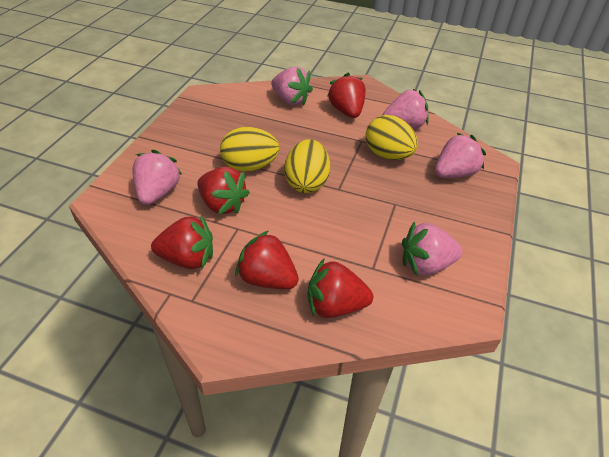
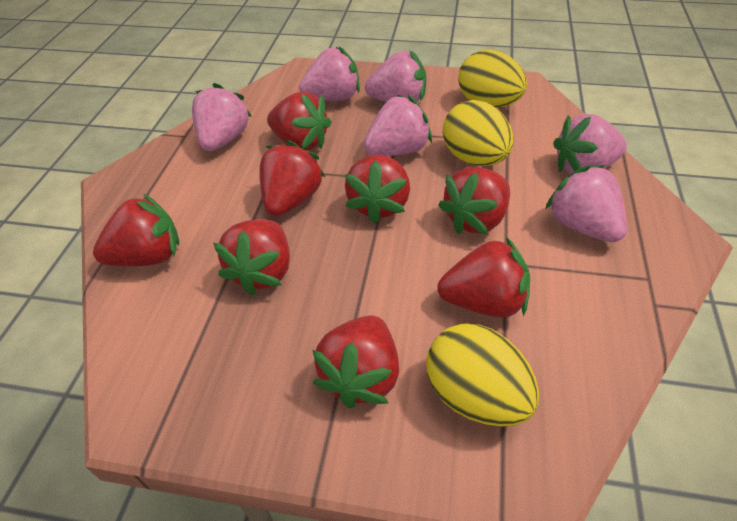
pink strawberry: 5 -> 6
red strawberry: 5 -> 8

